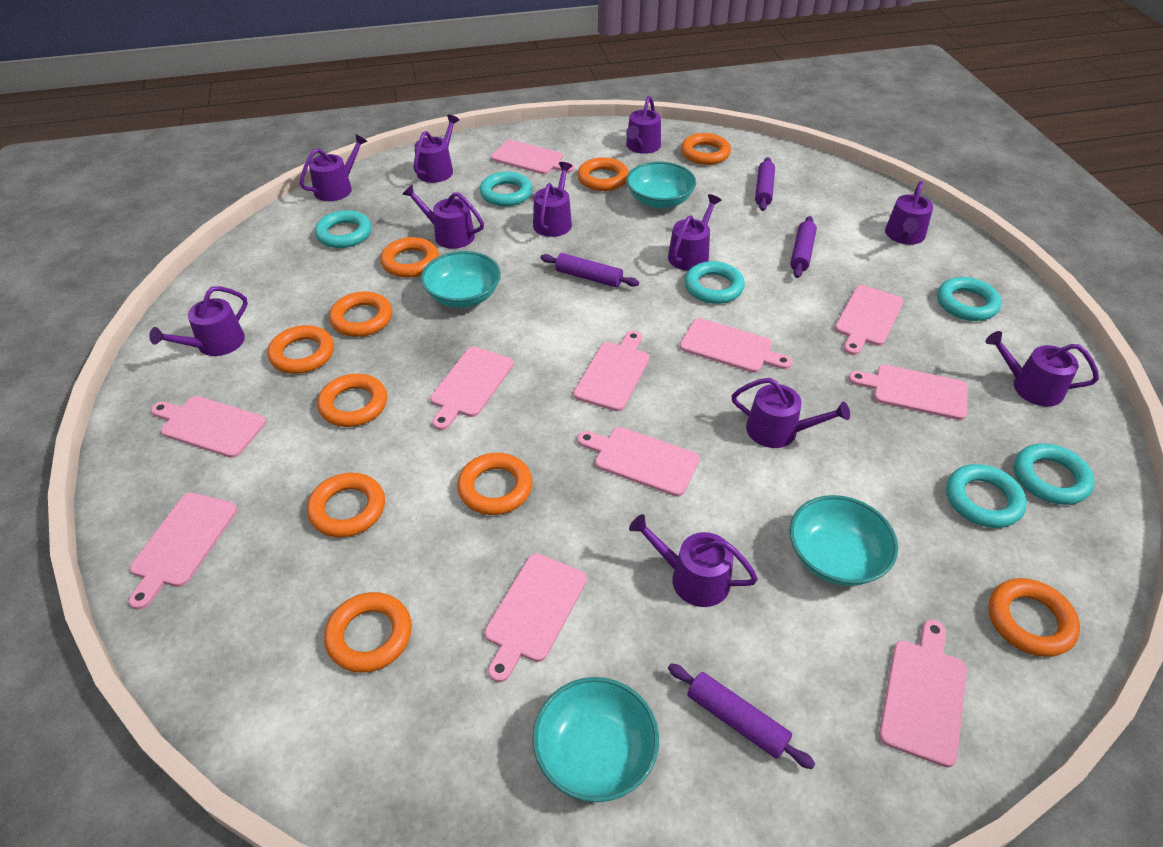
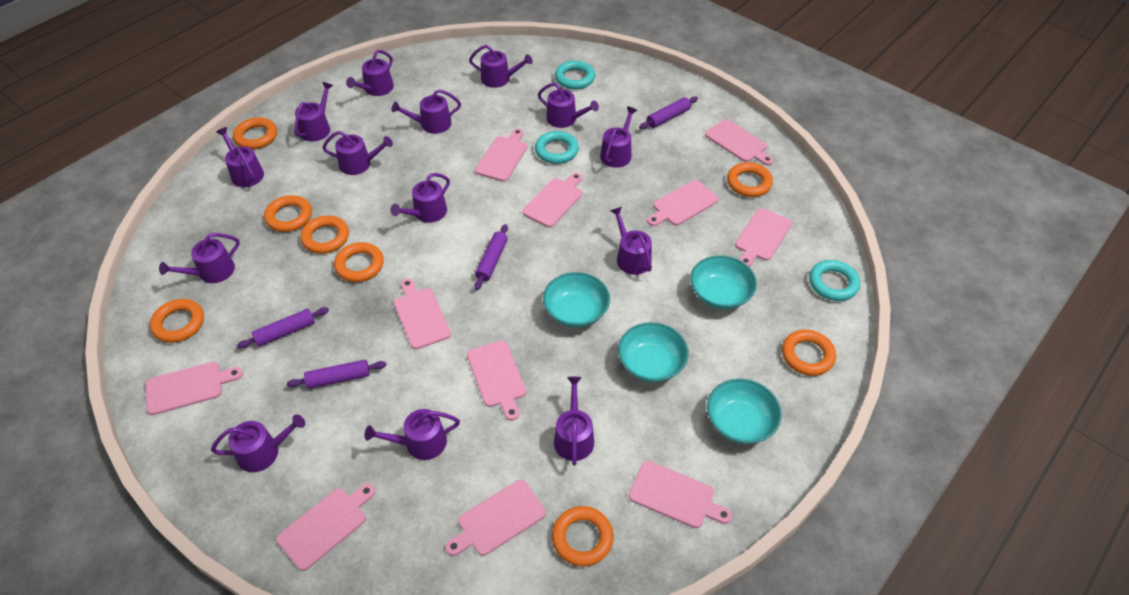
orange ring: 10 -> 8
purple watering can: 11 -> 14
turquoise ring: 6 -> 3

